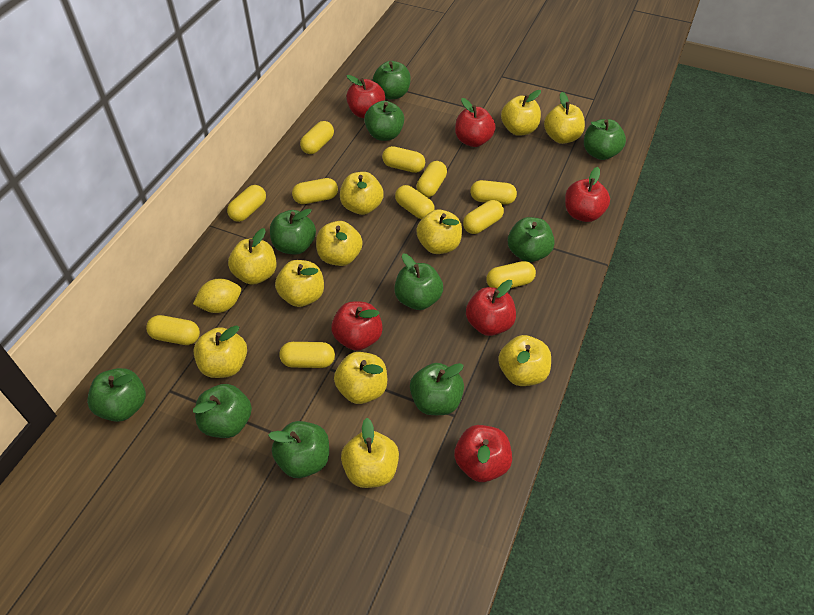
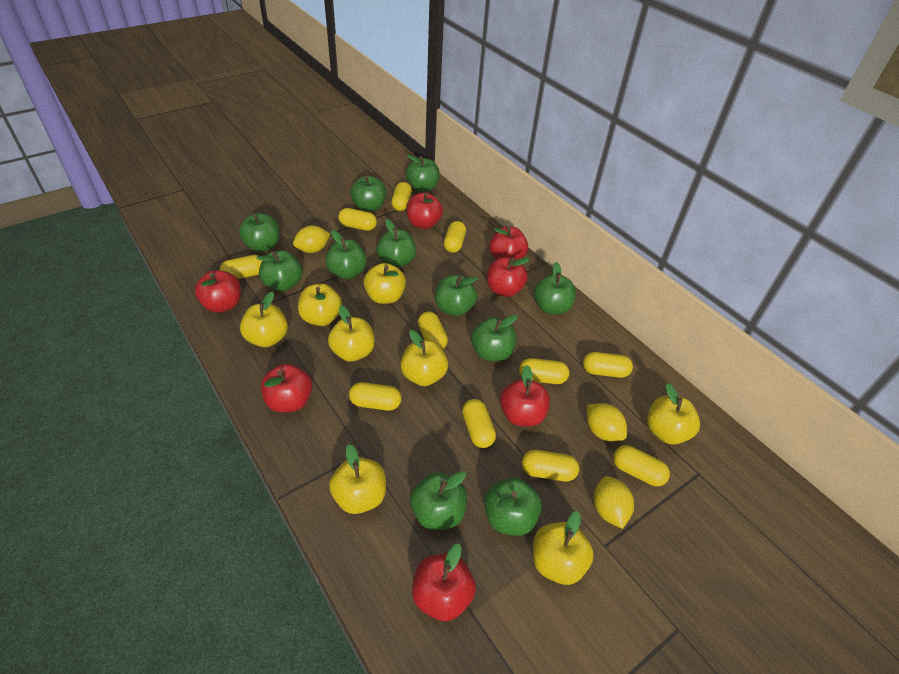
green apple: 10 -> 11
red apple: 6 -> 7
yellow apple: 11 -> 8
yellow lemon: 1 -> 3

